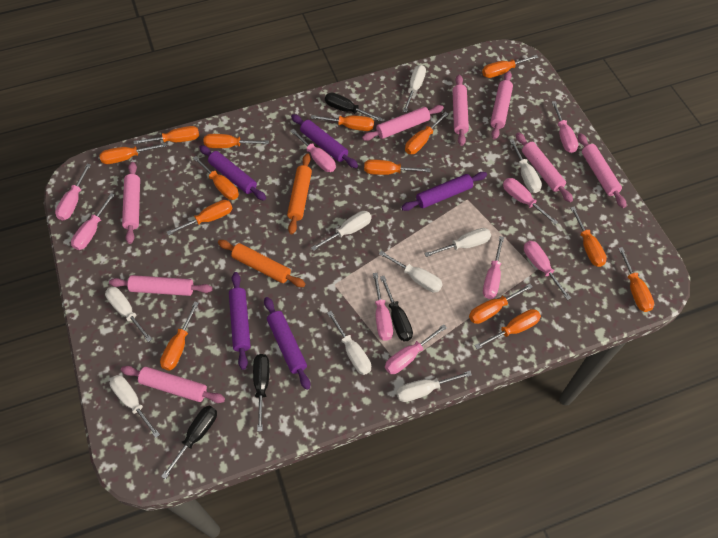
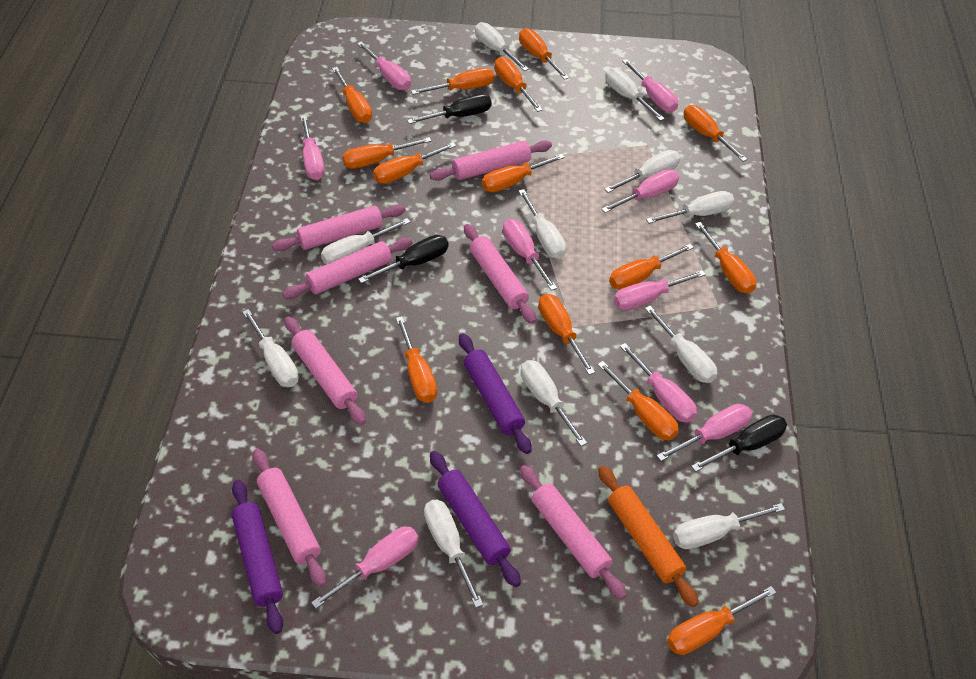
black screwdriver: 4 -> 3
orange rolling pin: 2 -> 1
pink rolling pin: 8 -> 7
purple rolling pin: 5 -> 3
white screwdriver: 9 -> 11

